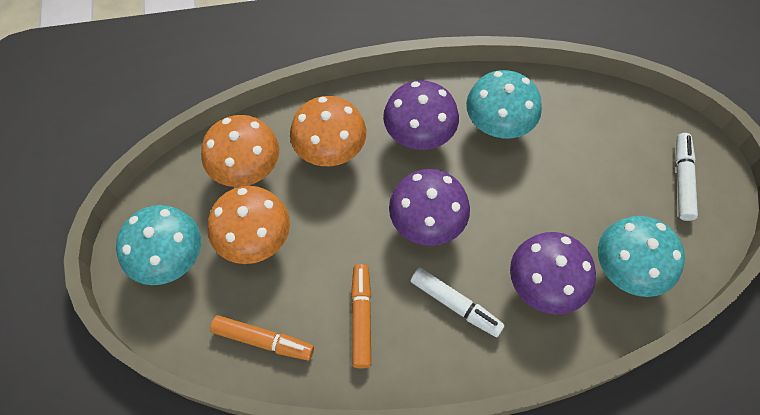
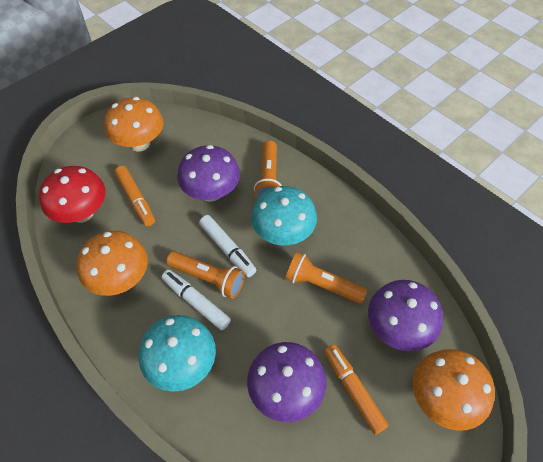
orange flashlight: 0 -> 3
red mushroom: 0 -> 1
turquoise mushroom: 3 -> 2

